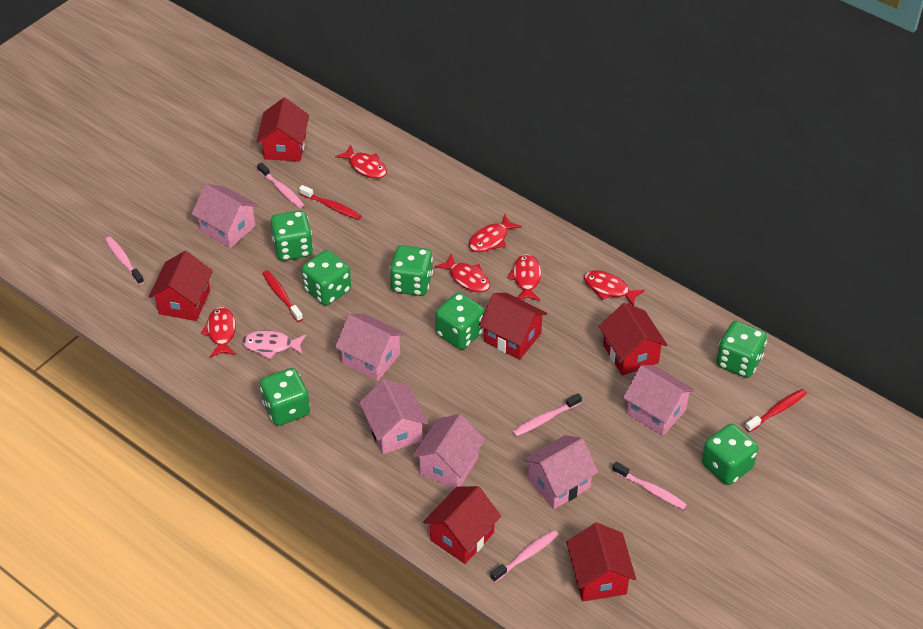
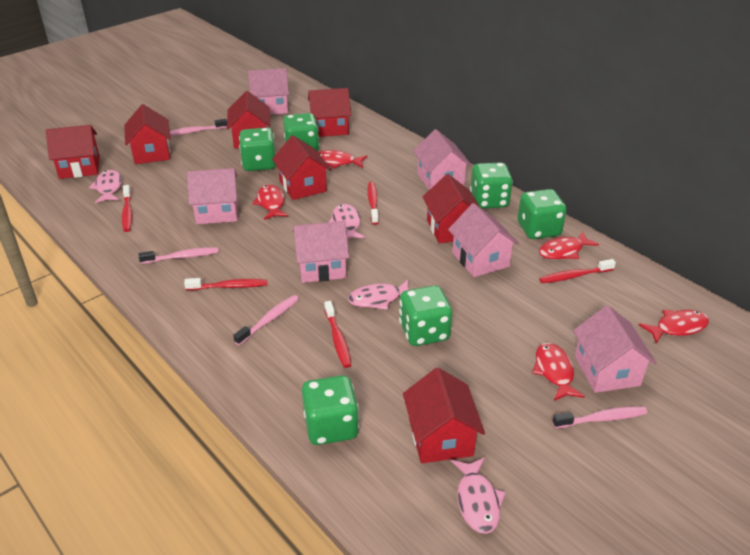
green dice: 7 -> 6
pink fish: 1 -> 4
pink toothbrush: 5 -> 4
red fish: 6 -> 5
red house: 6 -> 7
red toothbrush: 3 -> 5

